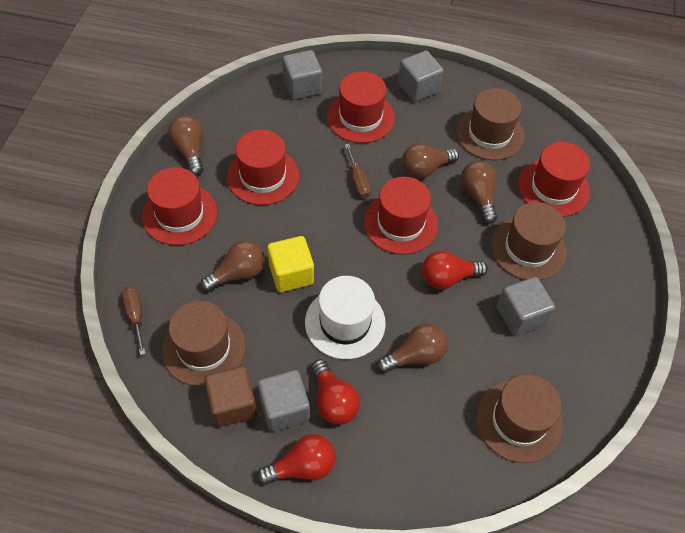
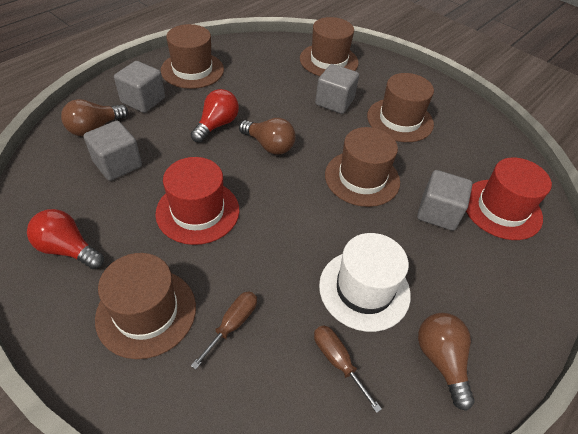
brown cube: 1 -> 0
brown hat: 4 -> 5
brown light bulb: 5 -> 3
red hat: 5 -> 2
red light bulb: 3 -> 2
yellow cube: 1 -> 0

